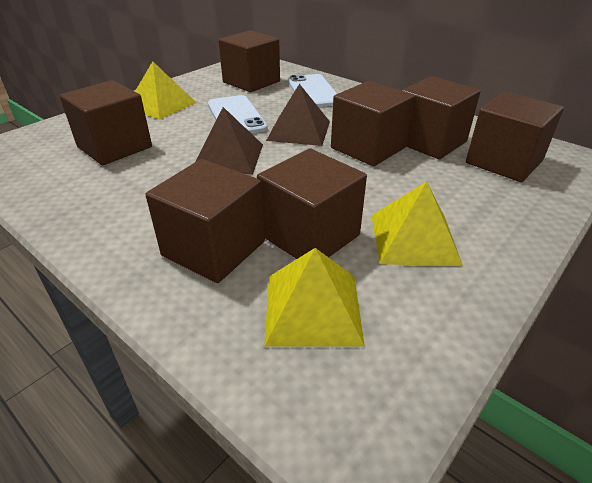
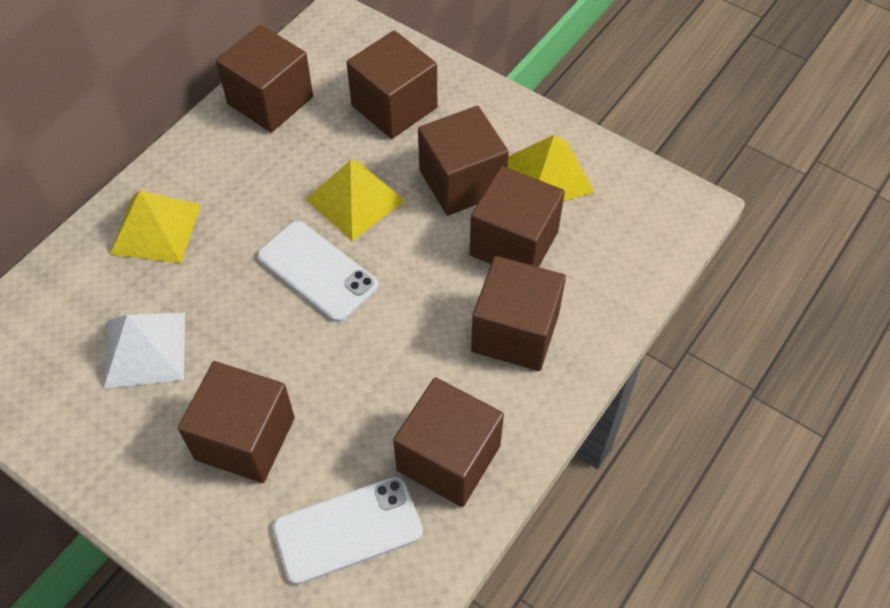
brown pyramid: 2 -> 0
white pyramid: 0 -> 1

